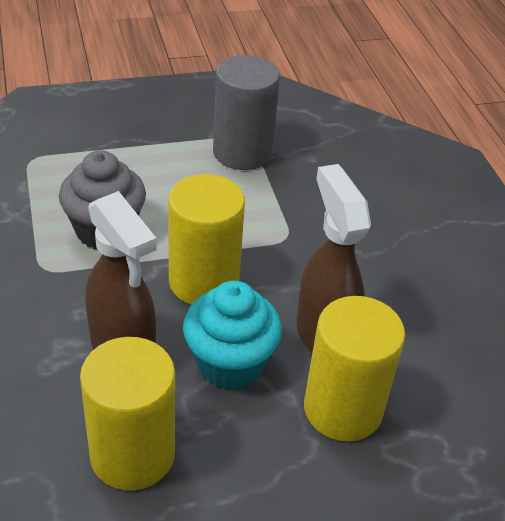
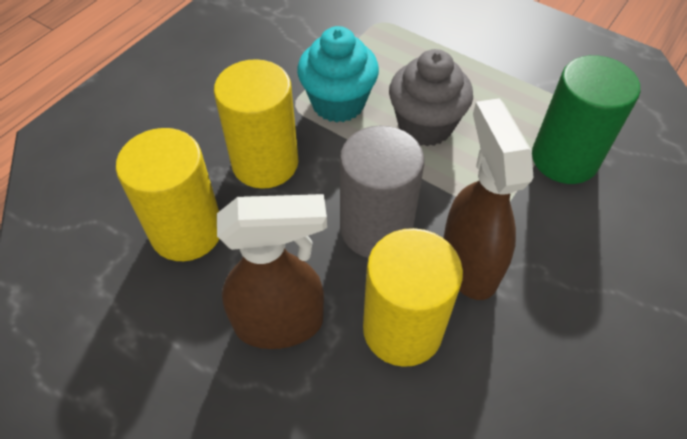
green cylinder: 0 -> 1

